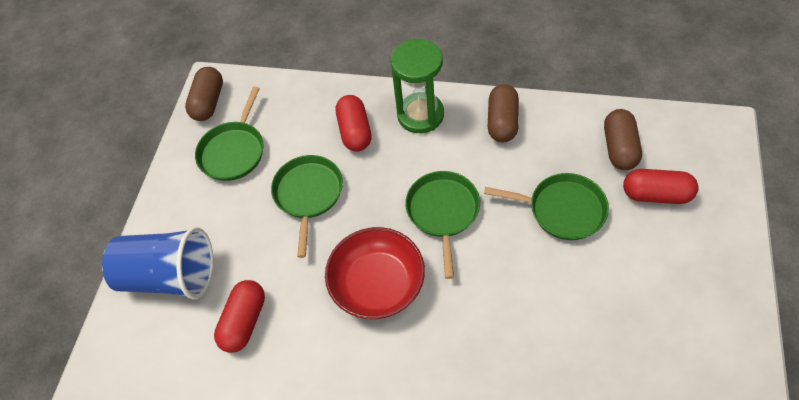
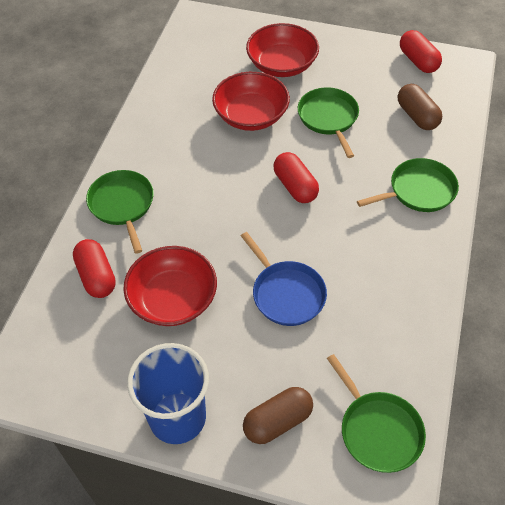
blue pan: 0 -> 1
brown capsule: 3 -> 2
green hourglass: 1 -> 0
red bowl: 1 -> 3

